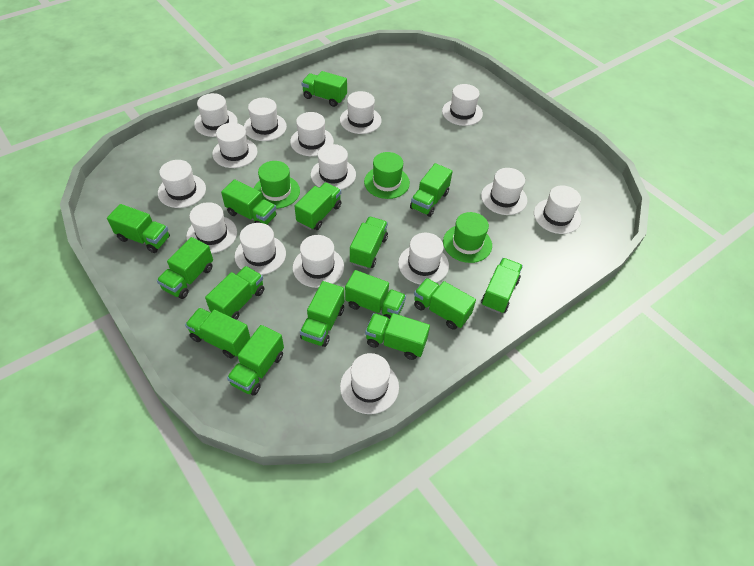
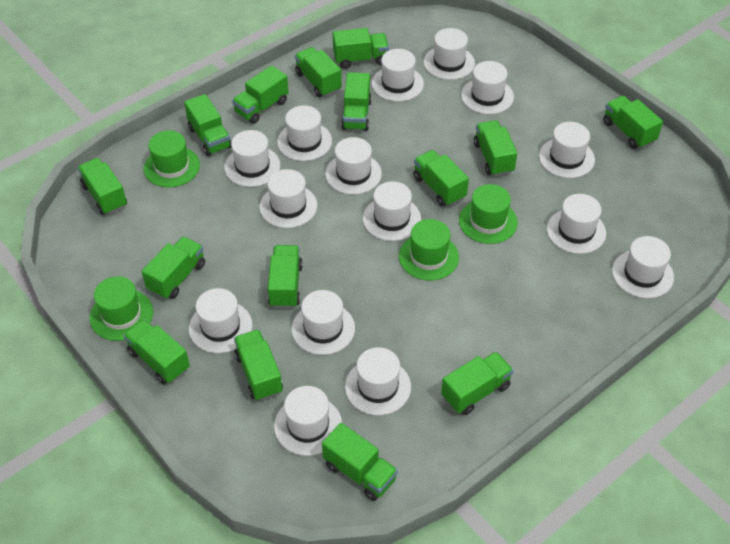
green hat: 3 -> 4

